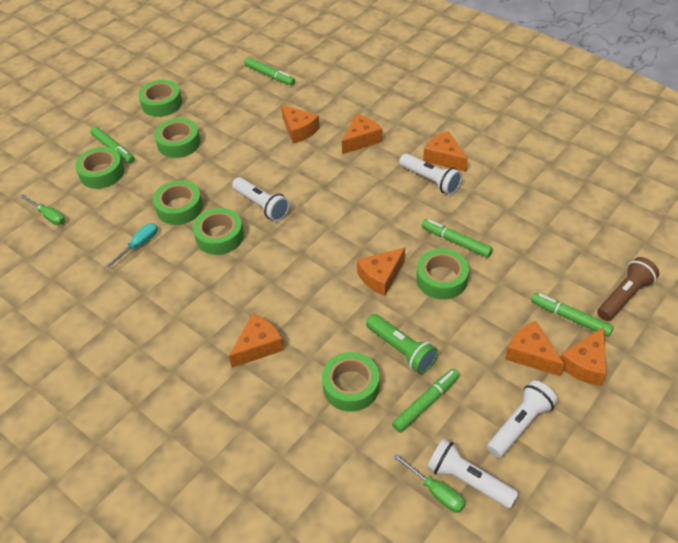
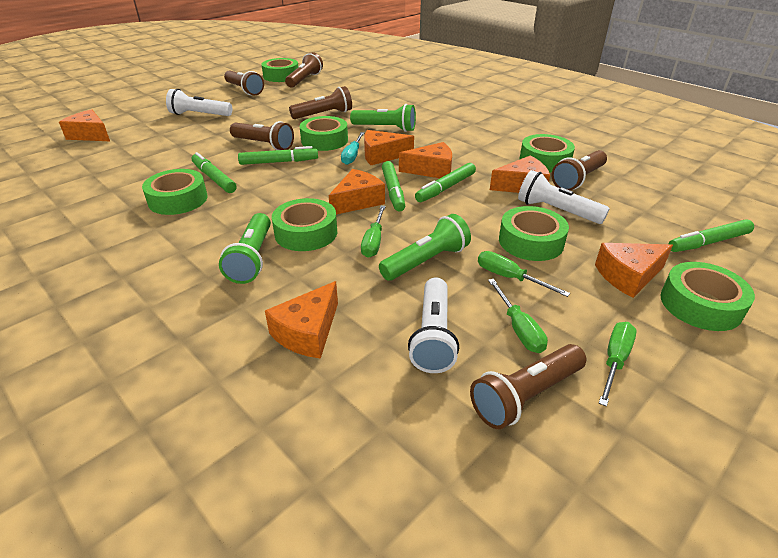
brown flashlight: 1 -> 6
green flashlight: 1 -> 3
green screwdriver: 2 -> 4
white flashlight: 4 -> 3

